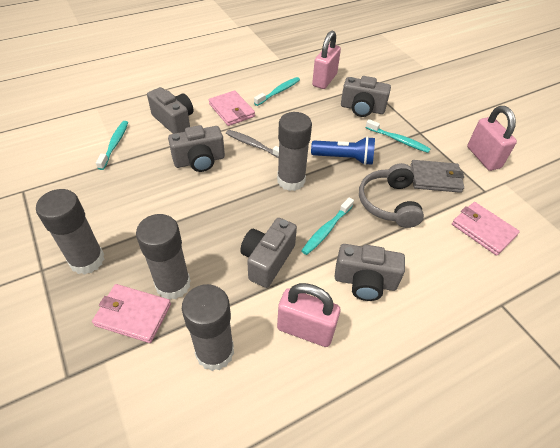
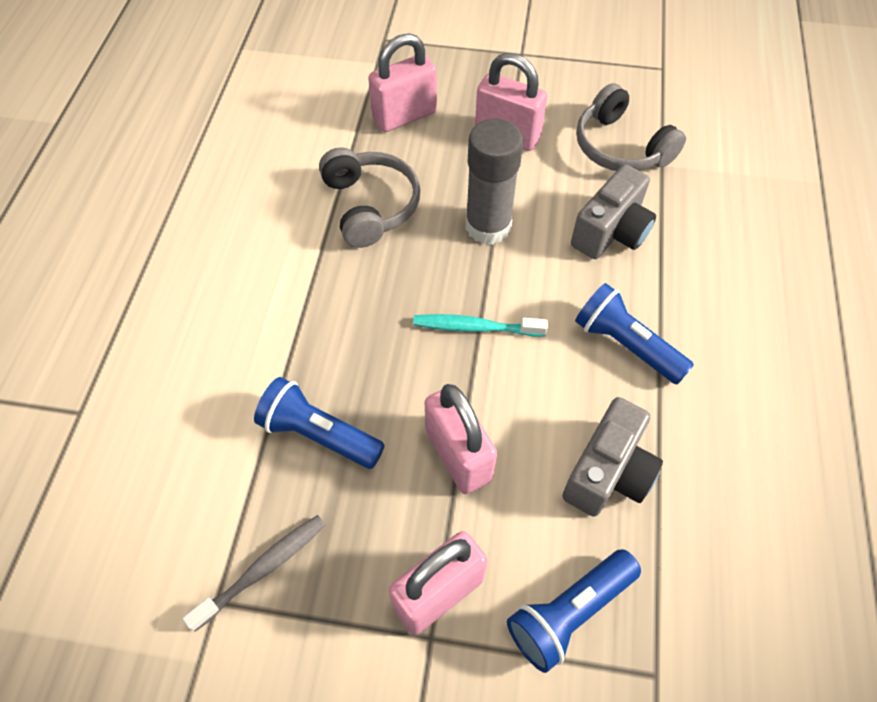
blue flashlight: 1 -> 3
grey camera: 5 -> 2
grey glue stick: 4 -> 1
grey headphones: 1 -> 2
grey wallet: 1 -> 0
pink padlock: 3 -> 4
pink wallet: 3 -> 0
turquoise toothbrush: 4 -> 1

